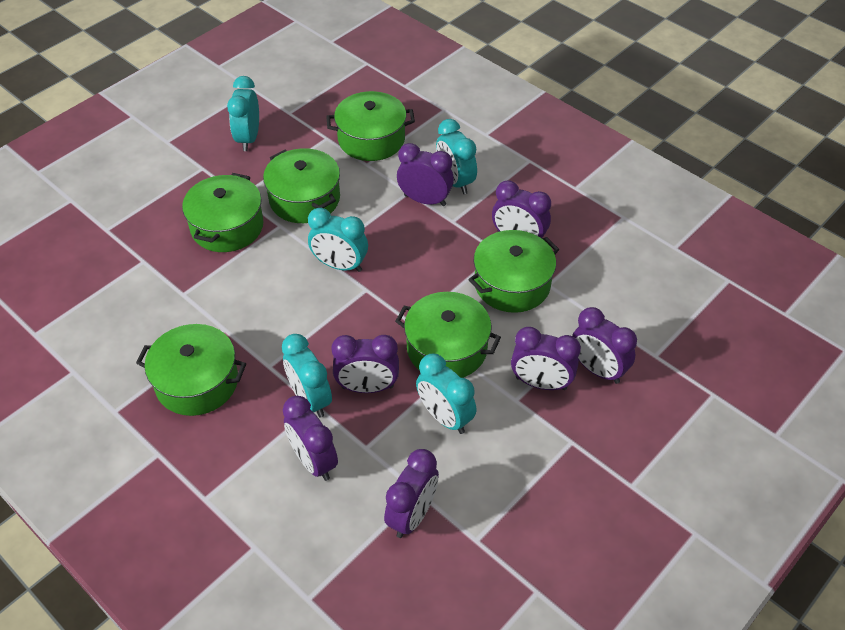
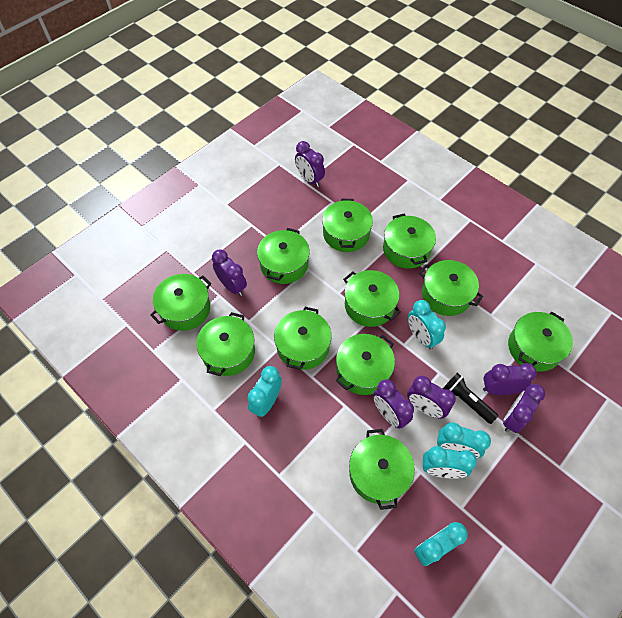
black flashlight: 0 -> 1
green pot: 6 -> 11
purple clock: 7 -> 6

